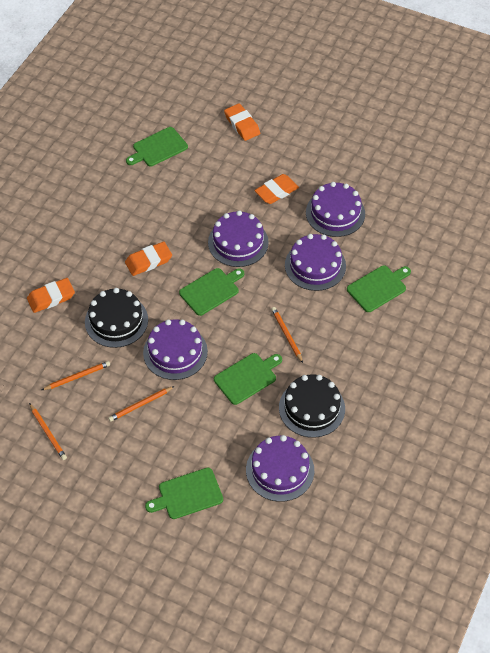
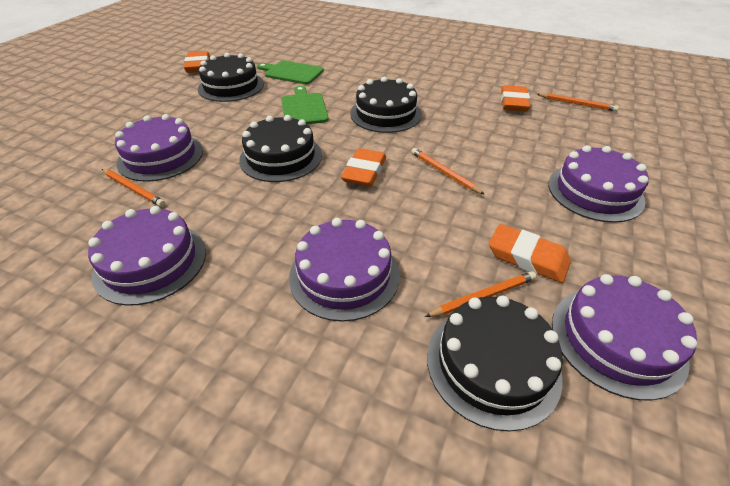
black cake: 2 -> 4
green cutting board: 5 -> 2

